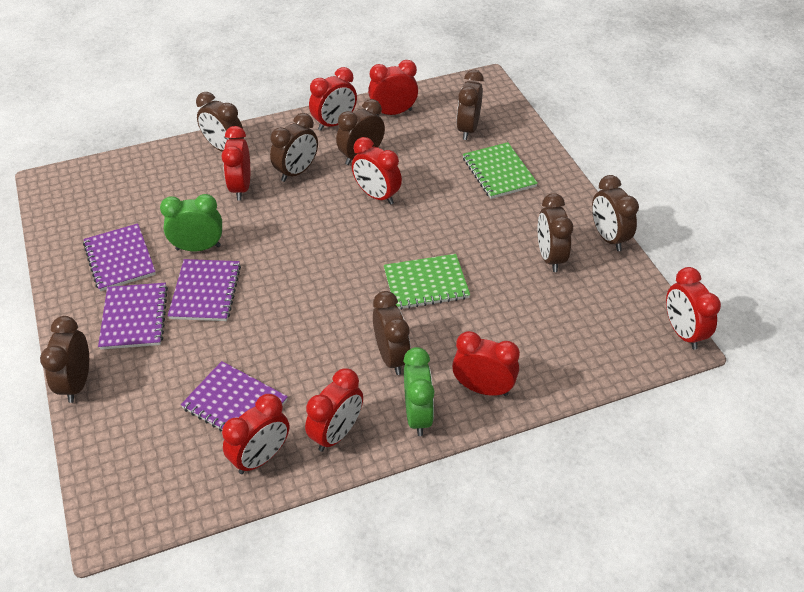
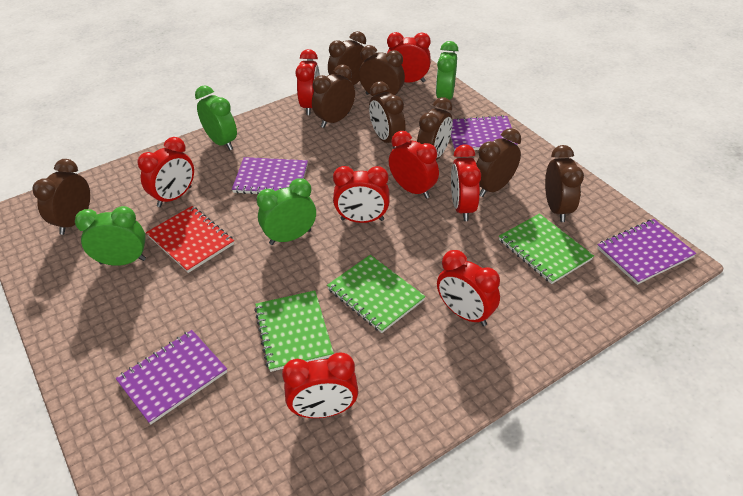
green clock: 2 -> 4
green notebook: 2 -> 3
red notebook: 0 -> 1

